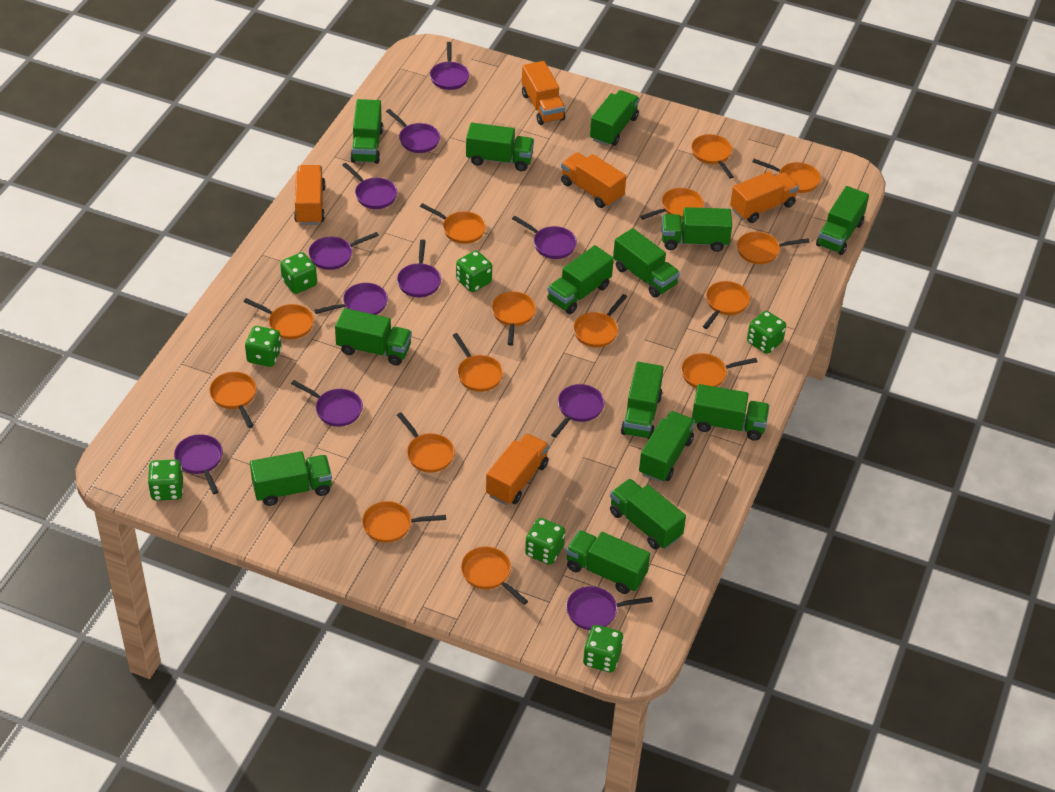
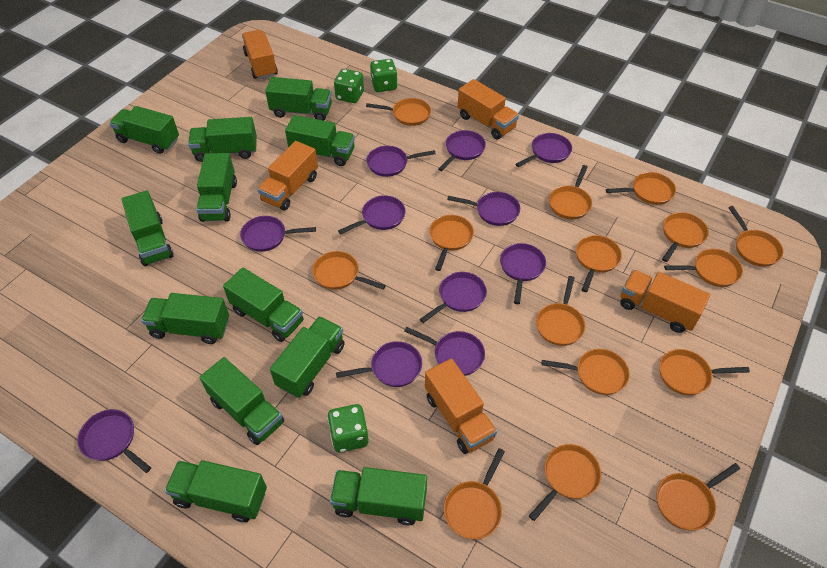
green dice: 7 -> 3
green truck: 14 -> 12

